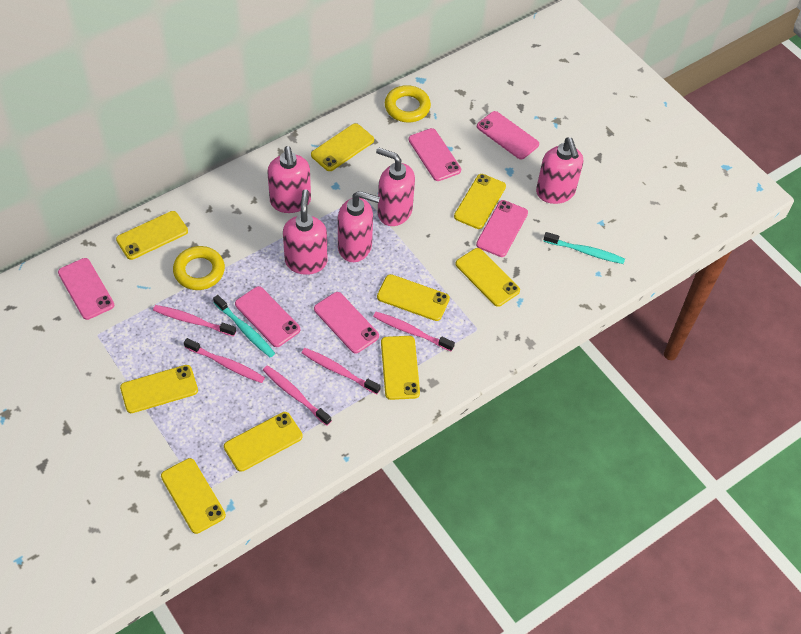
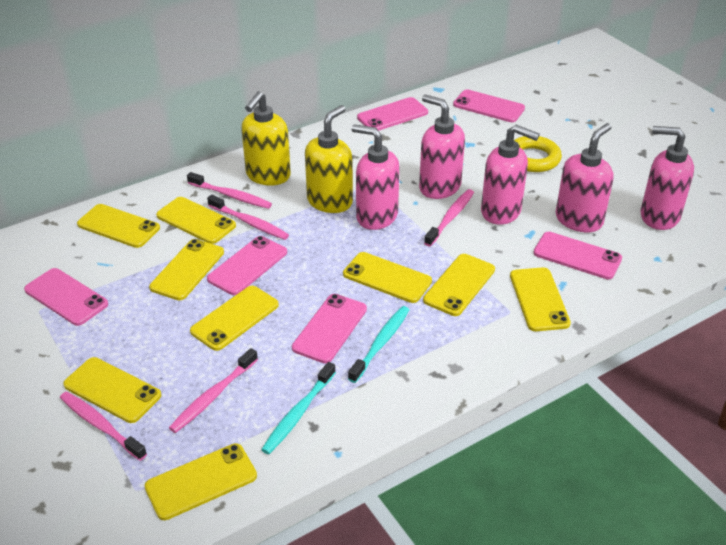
yellow ring: 2 -> 1
yellow soap dispenser: 0 -> 2

